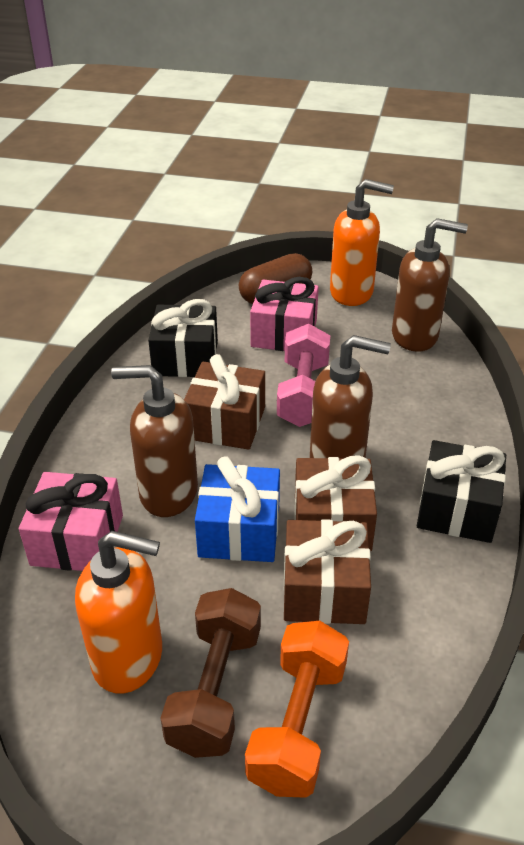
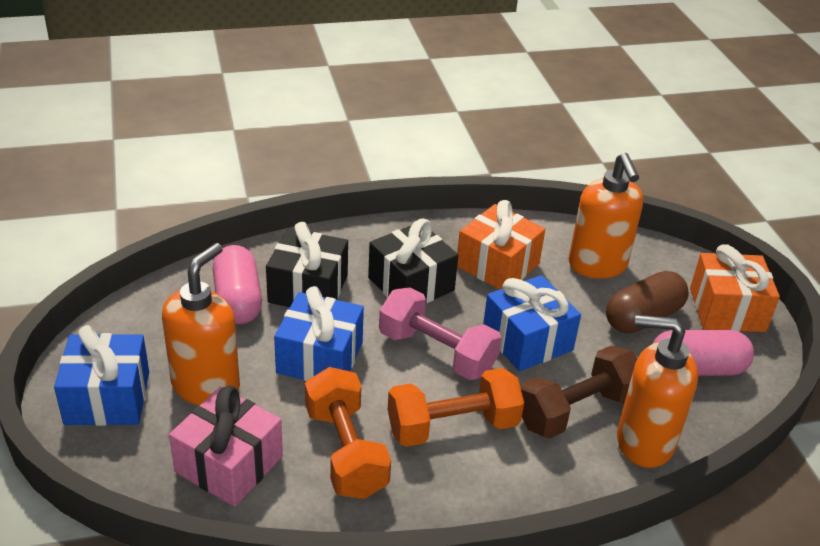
blue gift: 1 -> 3
brown gift: 3 -> 0
brown soap dispenser: 3 -> 0
orange dumbbell: 1 -> 2
orange gift: 0 -> 2
orange soap dispenser: 2 -> 3
pink capsule: 0 -> 2
pink gift: 2 -> 1

